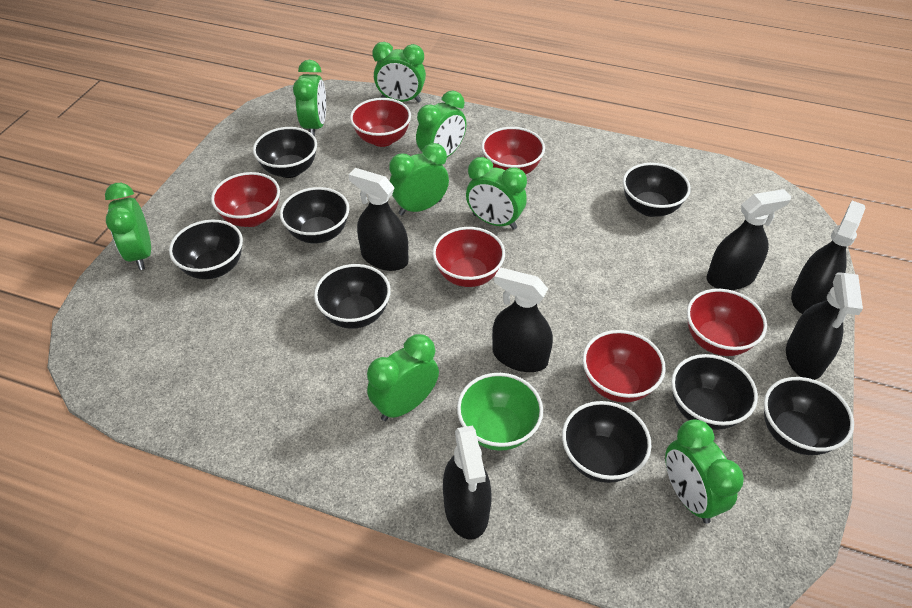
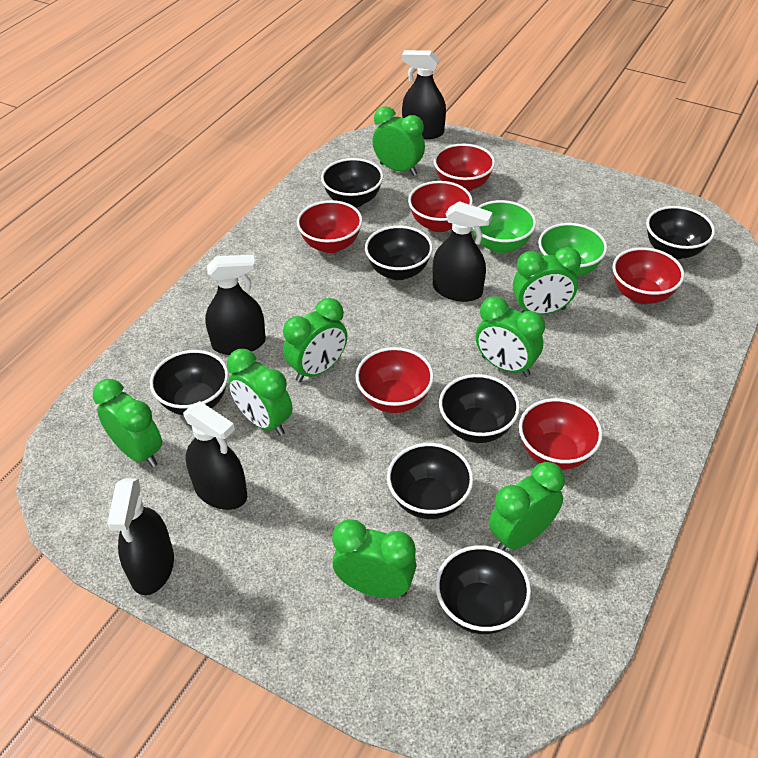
black bowl: 8 -> 7
black spray bottle: 6 -> 5
green bowl: 1 -> 2

